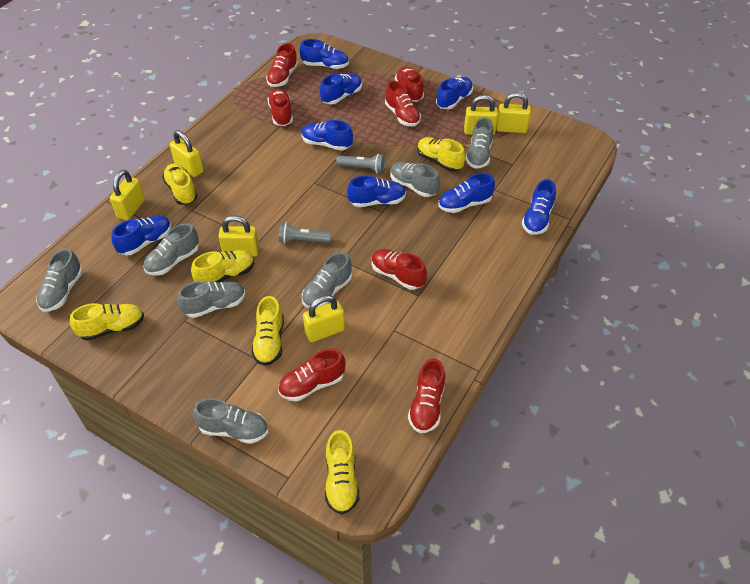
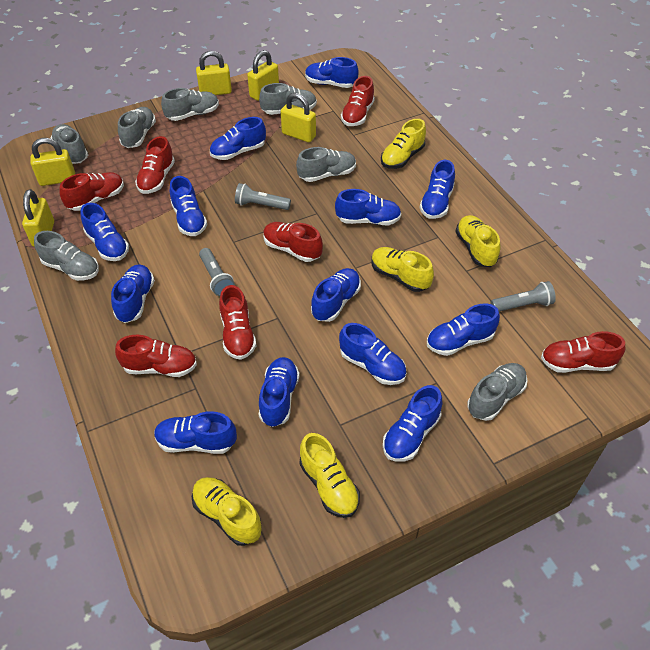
blue shoe: 8 -> 13
grey flashlight: 2 -> 3
yellow padlock: 6 -> 5
yellow shoe: 6 -> 5

